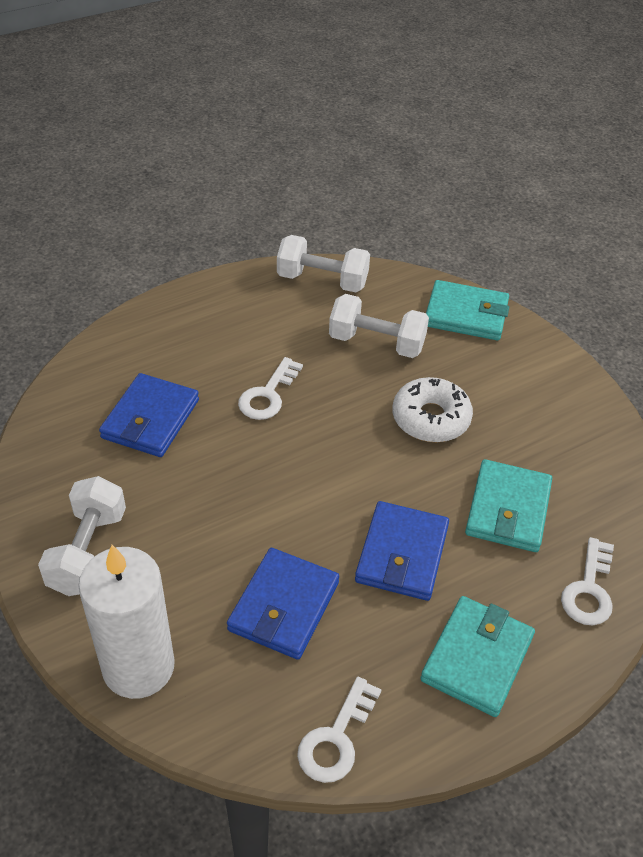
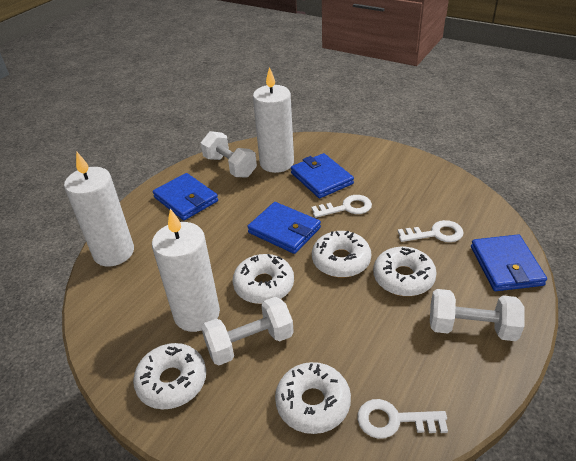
blue wallet: 3 -> 4
turquoise wallet: 3 -> 0
white candle: 1 -> 3
white donut: 1 -> 5

